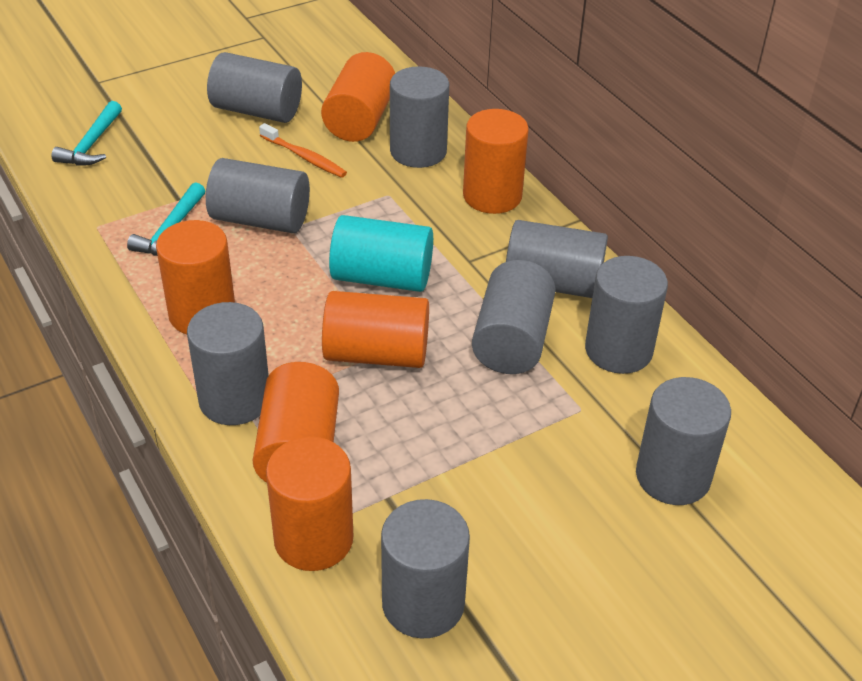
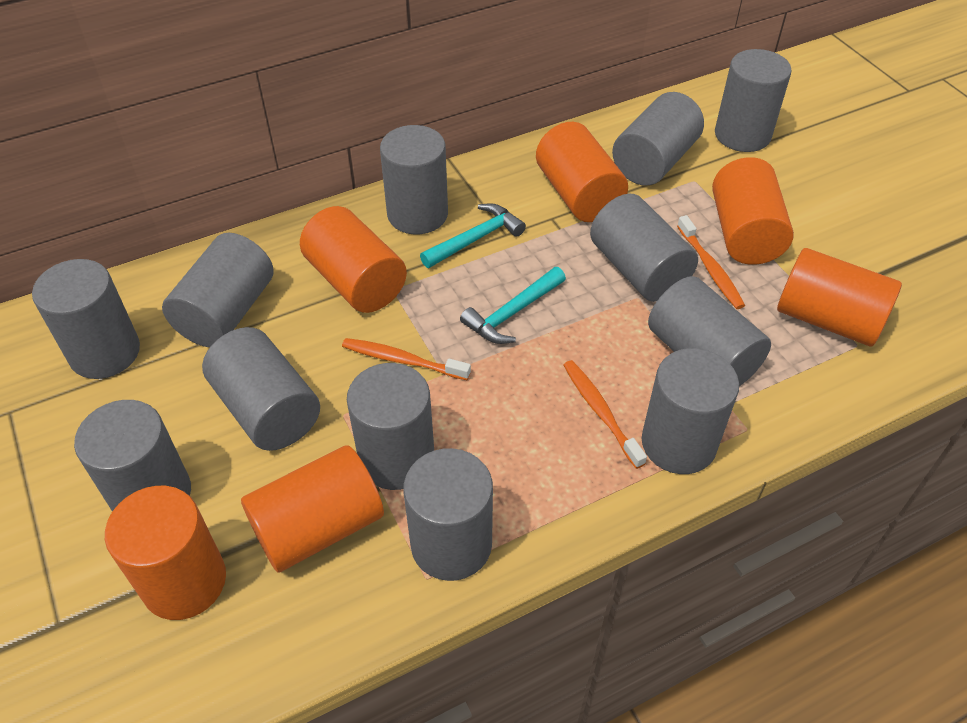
grey cylinder: 9 -> 12
orange toothbrush: 1 -> 3
turquoise cylinder: 1 -> 0

